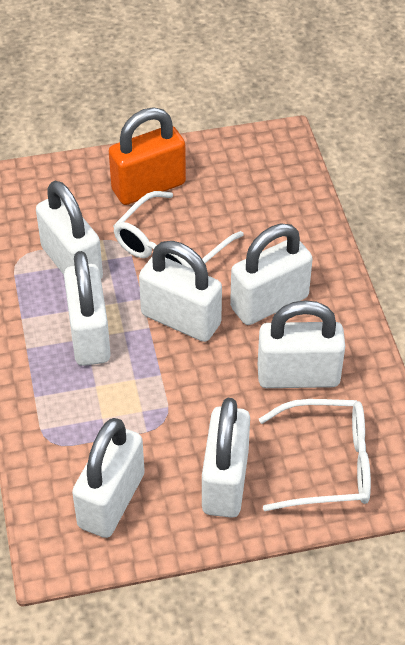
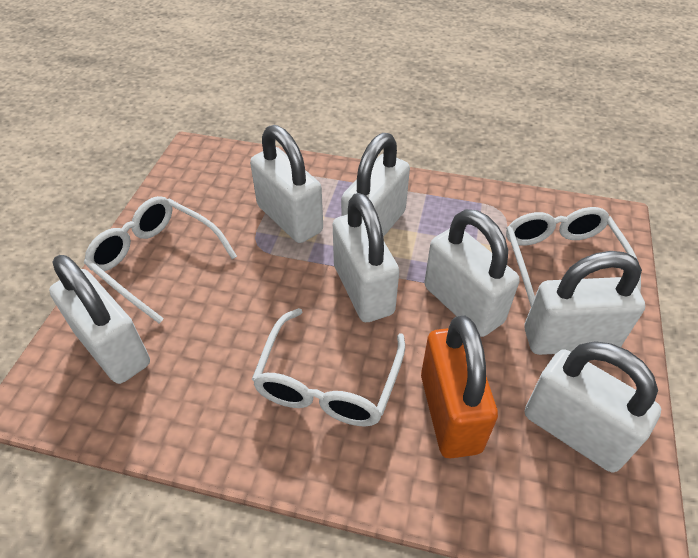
white glasses: 2 -> 3

